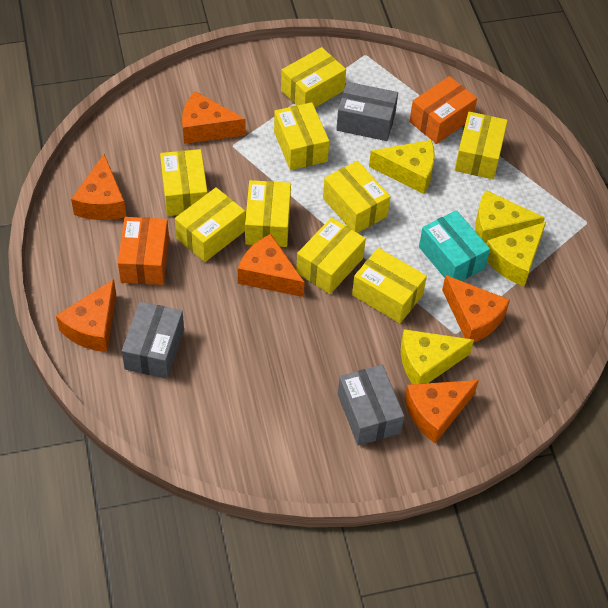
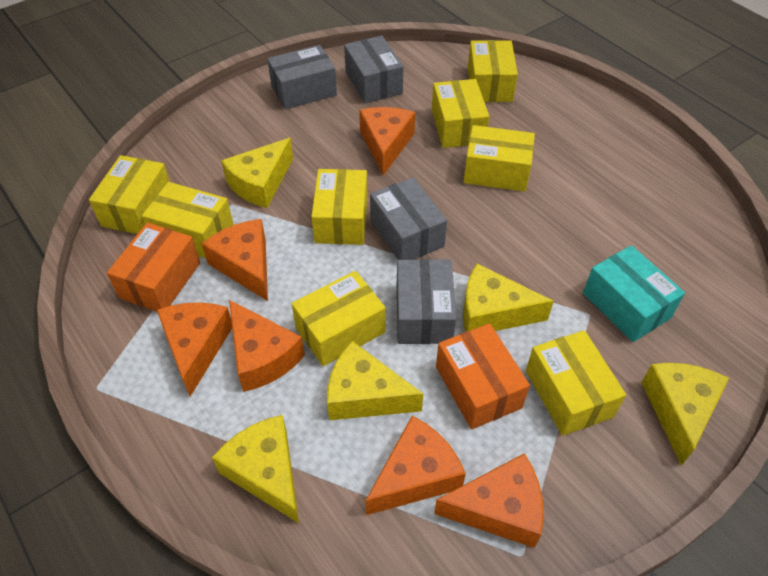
grey box: 3 -> 4
yellow box: 9 -> 8
yellow cheese: 4 -> 5

